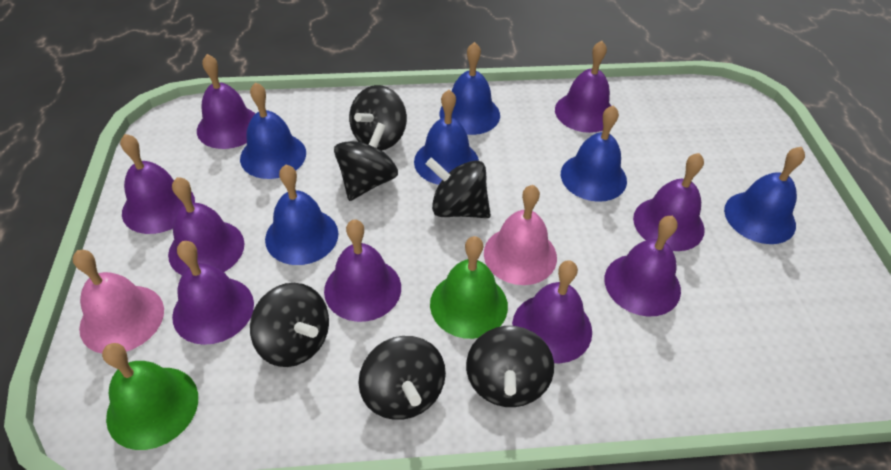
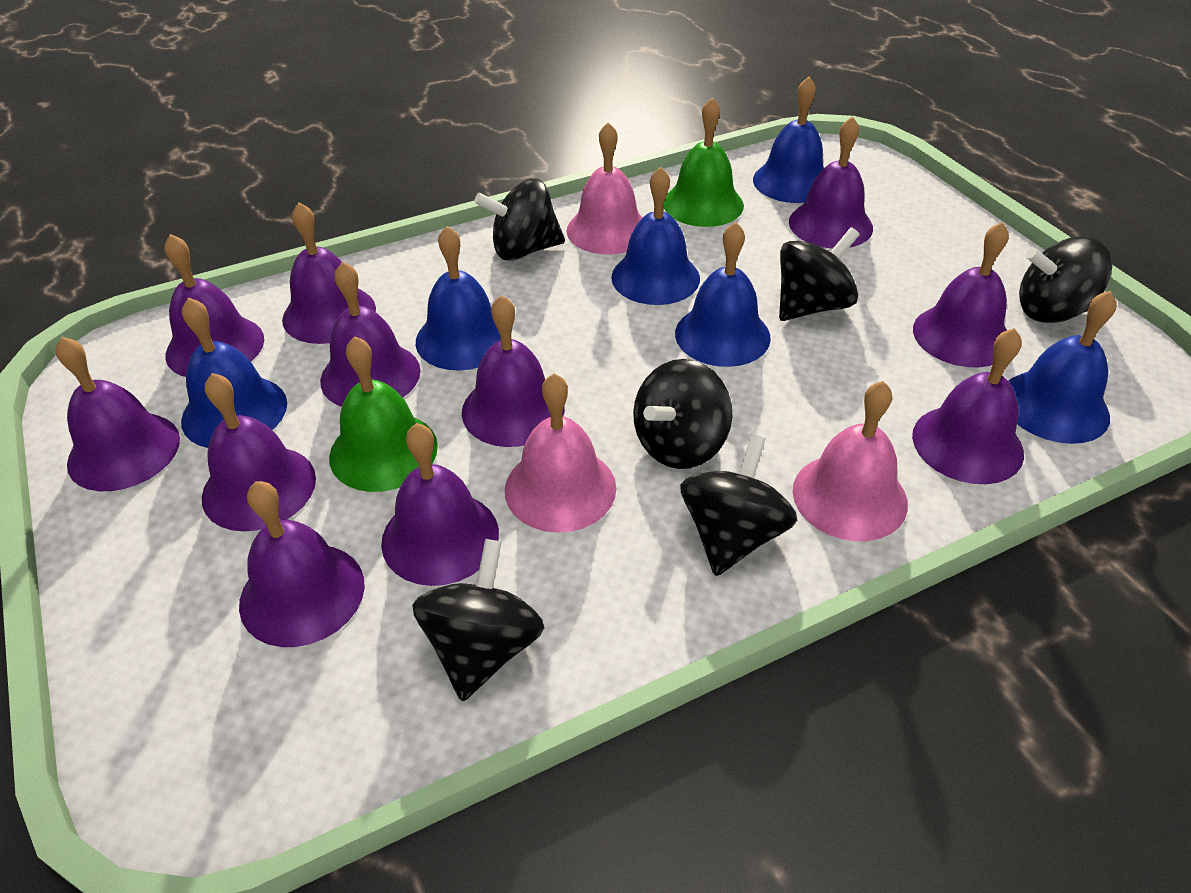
pink bell: 2 -> 3
purple bell: 9 -> 11

